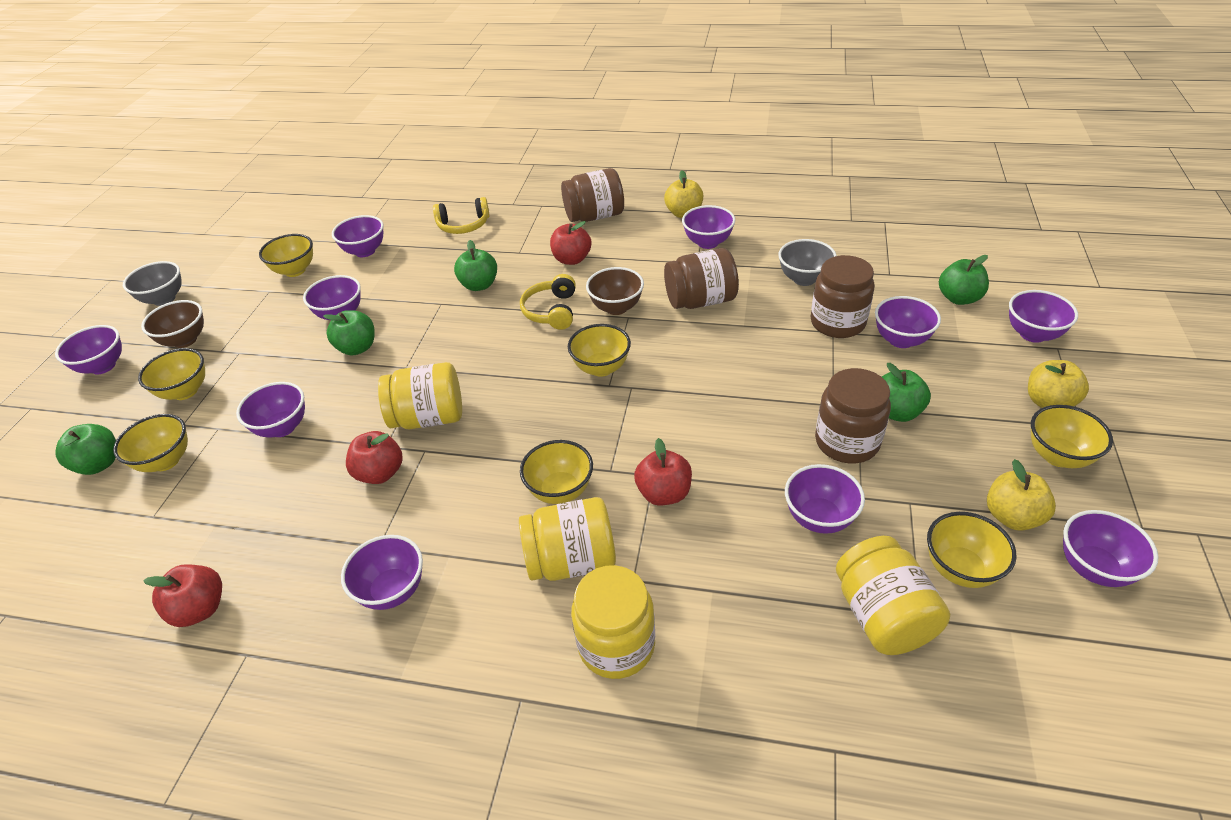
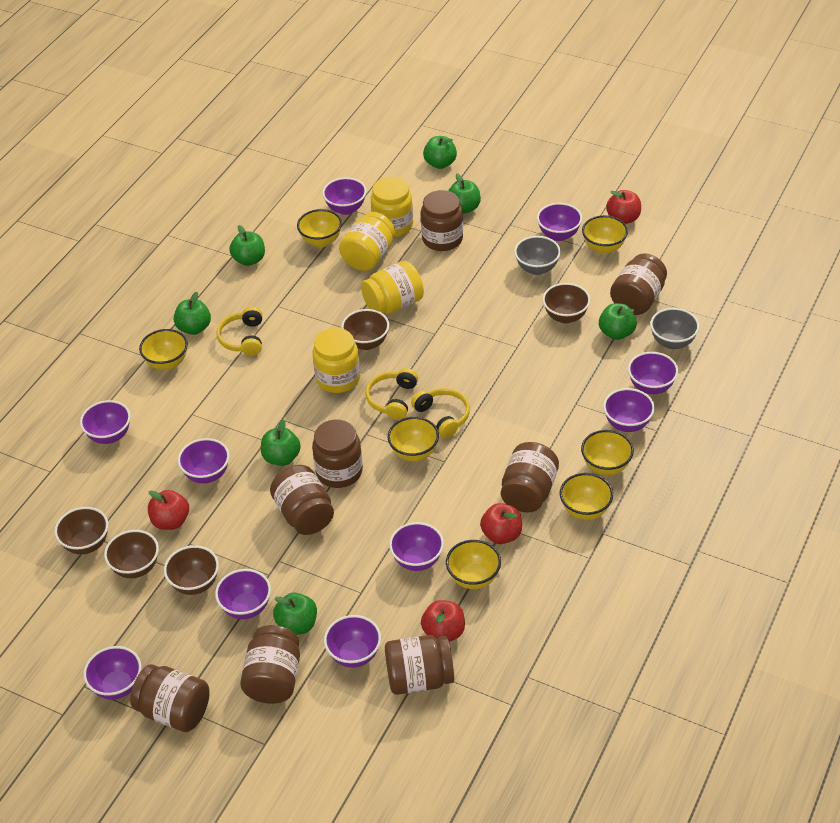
brown bowl: 2 -> 5
brown jar: 4 -> 8
green apple: 5 -> 7
yellow apple: 3 -> 0
yellow headphones: 2 -> 3

